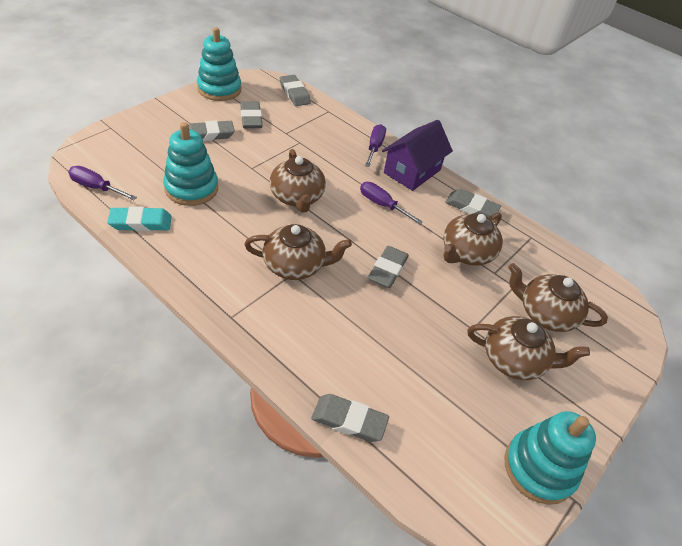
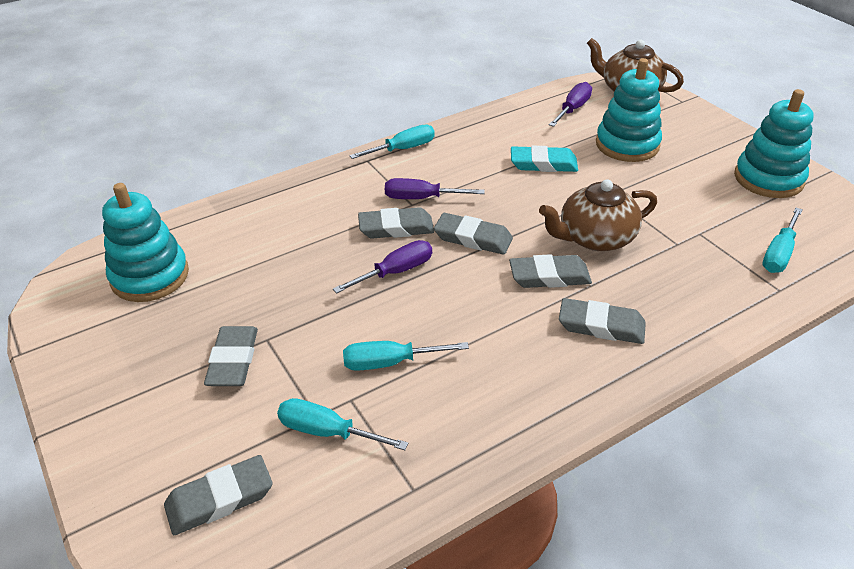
brown teapot: 5 -> 2
purple house: 1 -> 0
turquoise screwdriver: 0 -> 4

